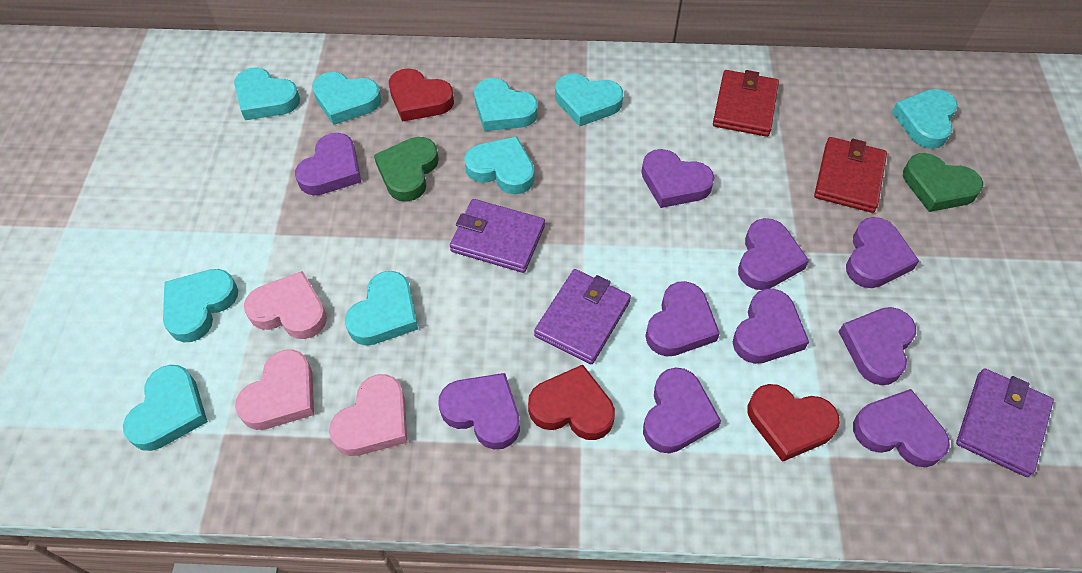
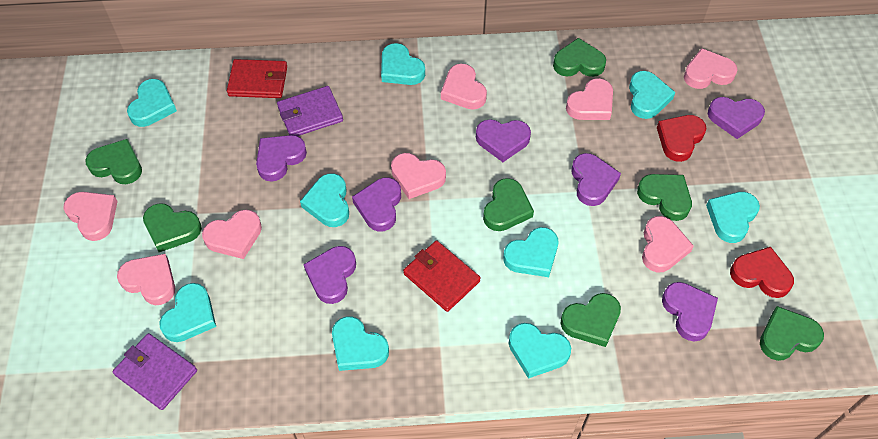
green heart: 2 -> 7
pink heart: 3 -> 8
purple heart: 10 -> 7
purple wallet: 3 -> 2
red heart: 3 -> 2

